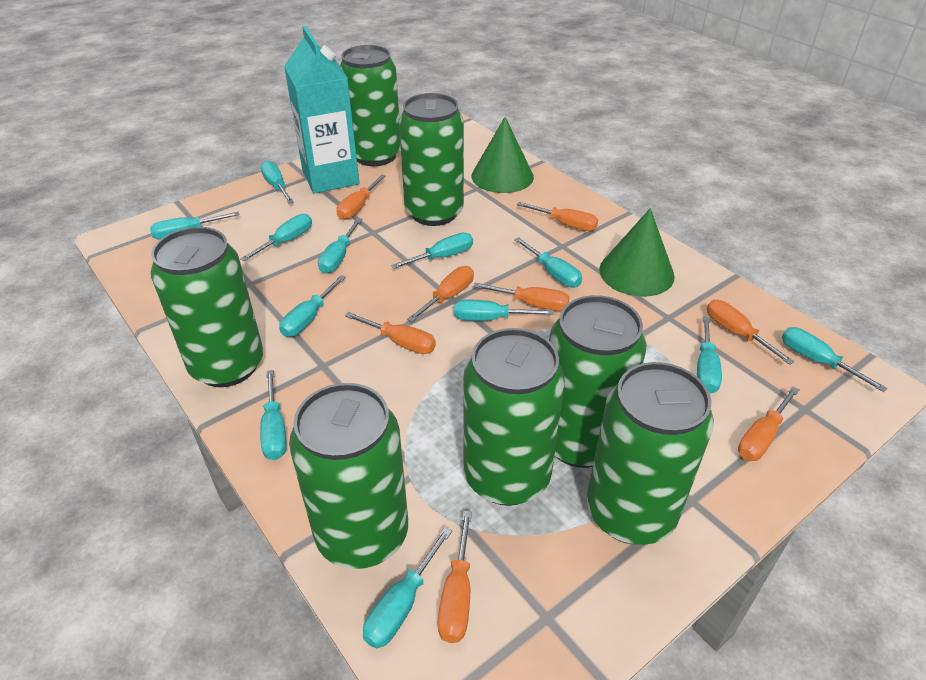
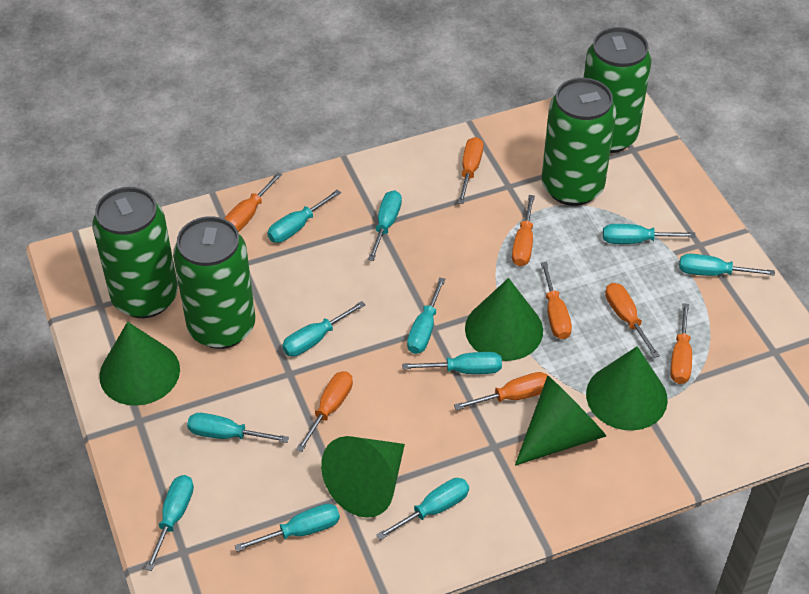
green can: 7 -> 4
green cone: 2 -> 5
turquoise carton: 1 -> 0
turquoise screwdriver: 12 -> 11

